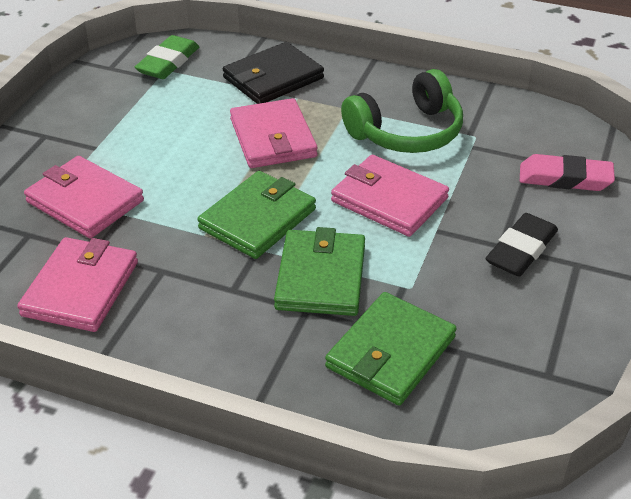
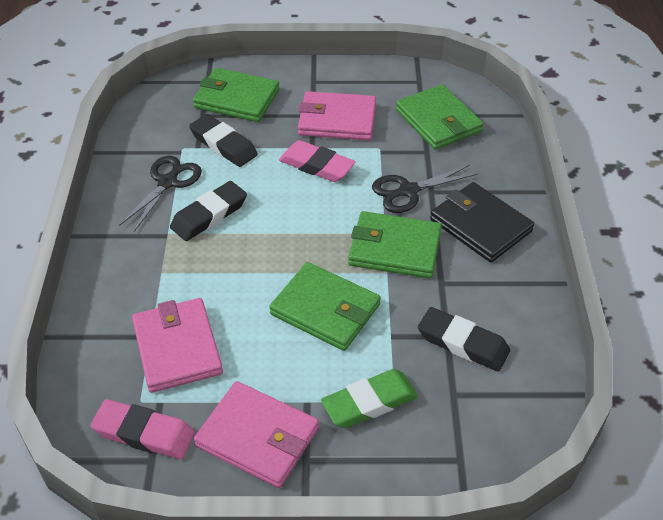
black eraser: 1 -> 3
black scissors: 0 -> 2
green headphones: 1 -> 0
green wallet: 3 -> 4
pink eraser: 1 -> 2
pink wallet: 4 -> 3

